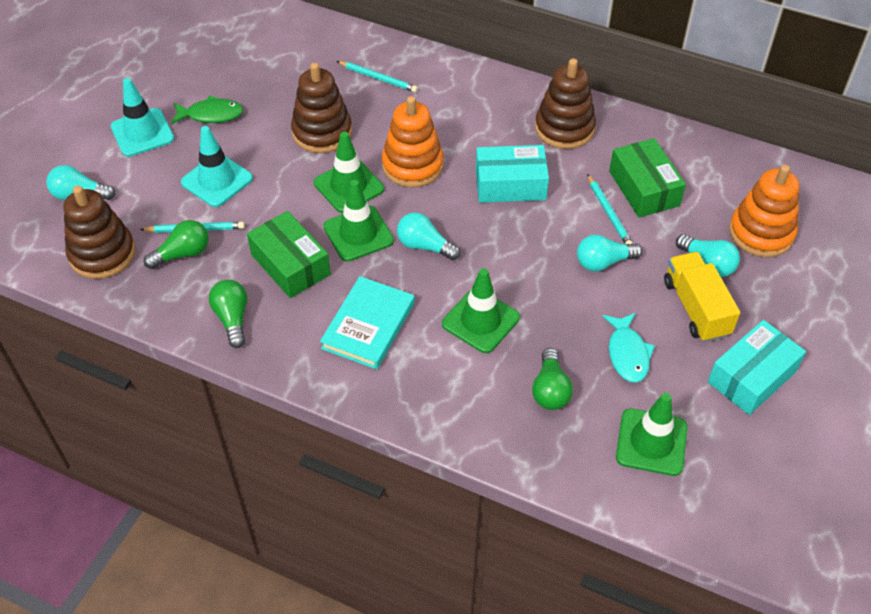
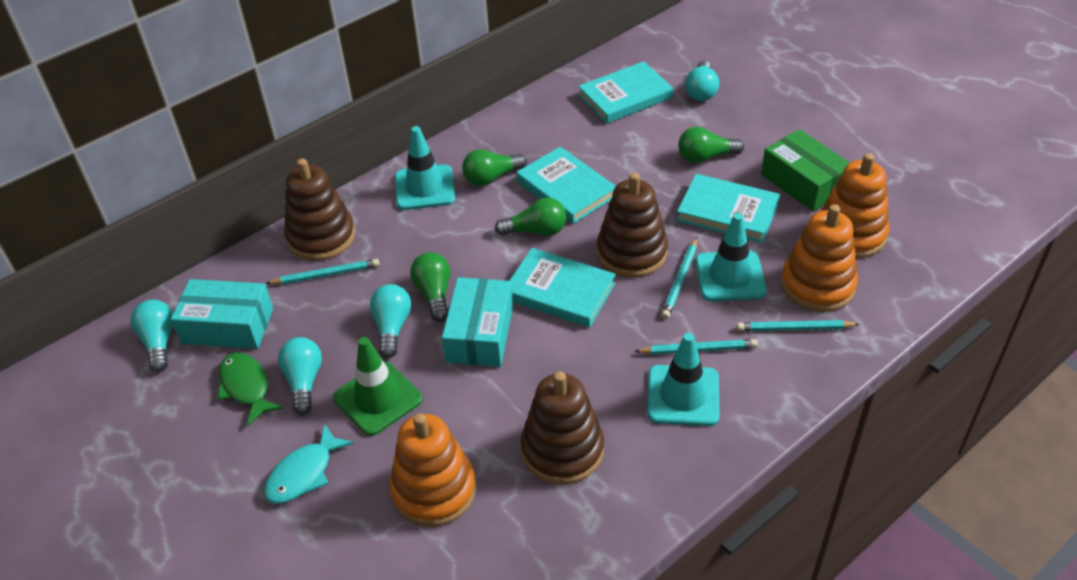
green box: 2 -> 1
green light bulb: 3 -> 4
green traffic cone: 4 -> 1
orange stacking toy: 2 -> 3
turquoise book: 1 -> 4
turquoise pencil: 3 -> 4
turquoise traffic cone: 2 -> 3
yellow truck: 1 -> 0

